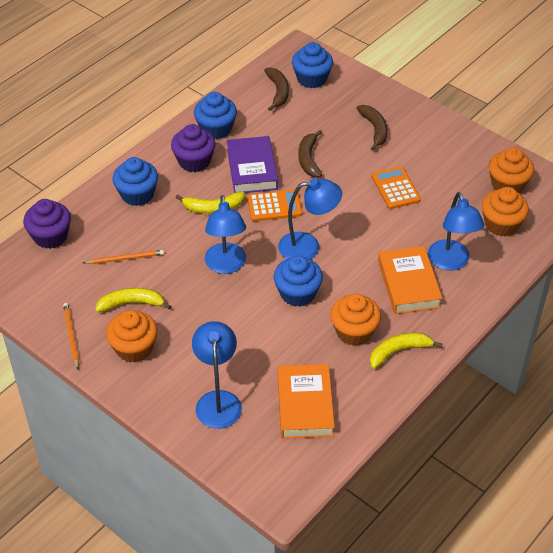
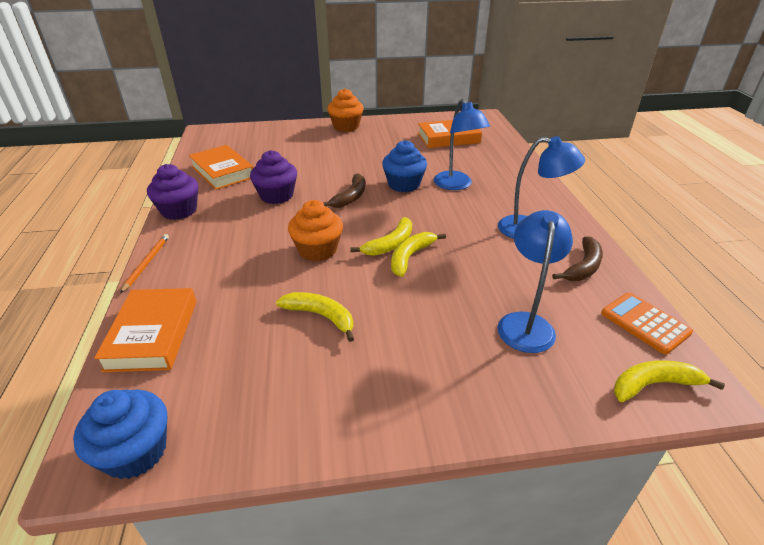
blue cupcake: 4 -> 2
blue lamp: 4 -> 3
brown banana: 3 -> 2
orange book: 2 -> 3
orange calculator: 2 -> 1
orange cupcake: 4 -> 2
orange pencil: 2 -> 1
purple book: 1 -> 0
yellow banana: 3 -> 4

